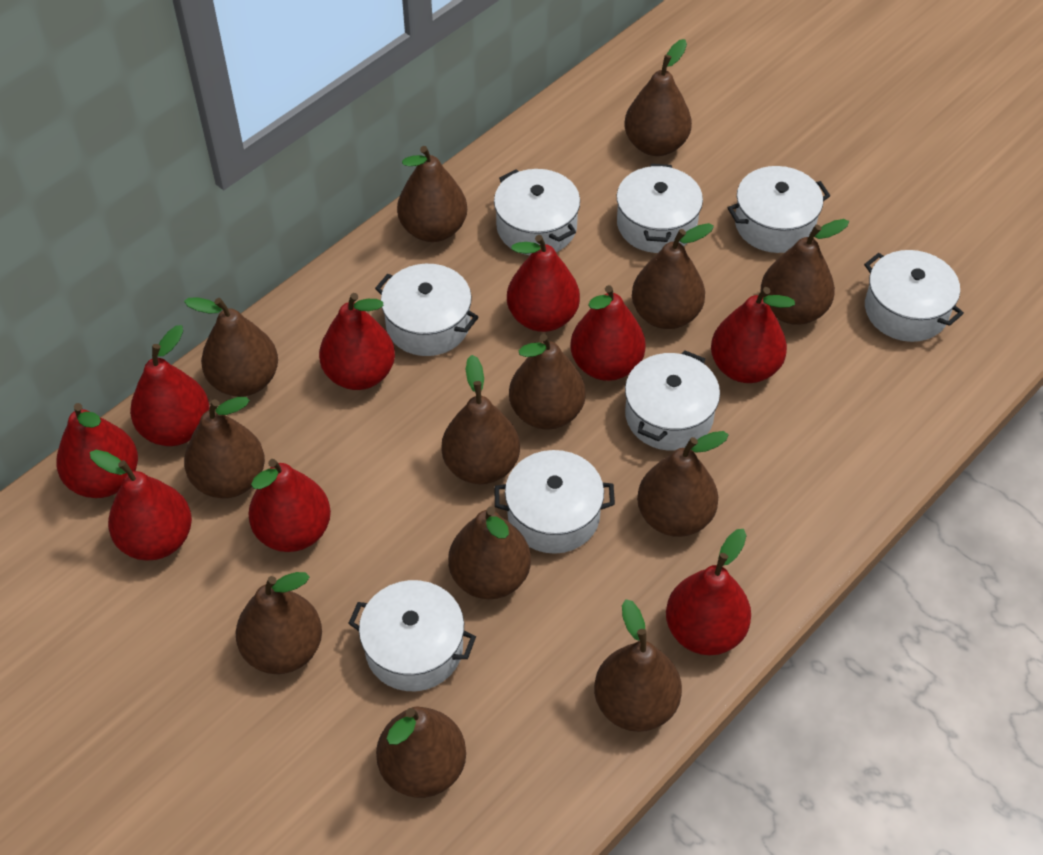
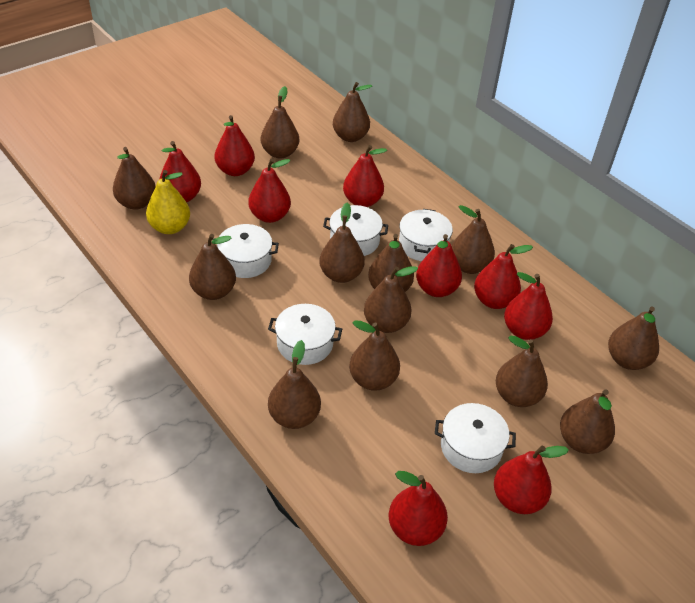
white pot: 8 -> 5
yellow pear: 0 -> 1

